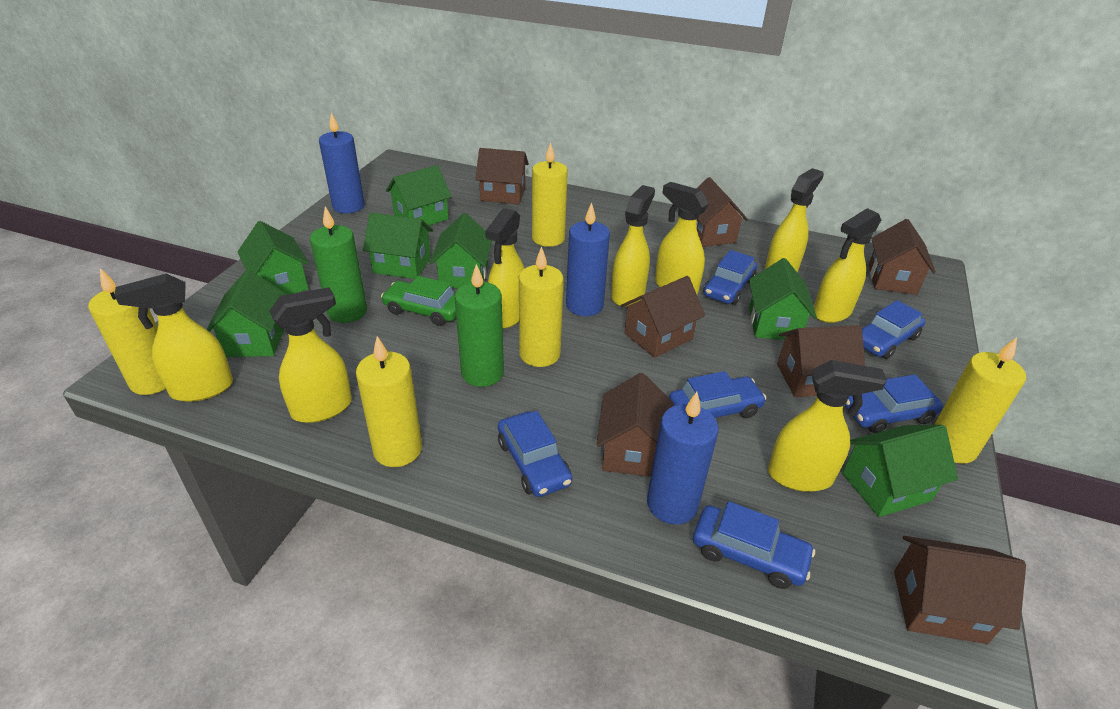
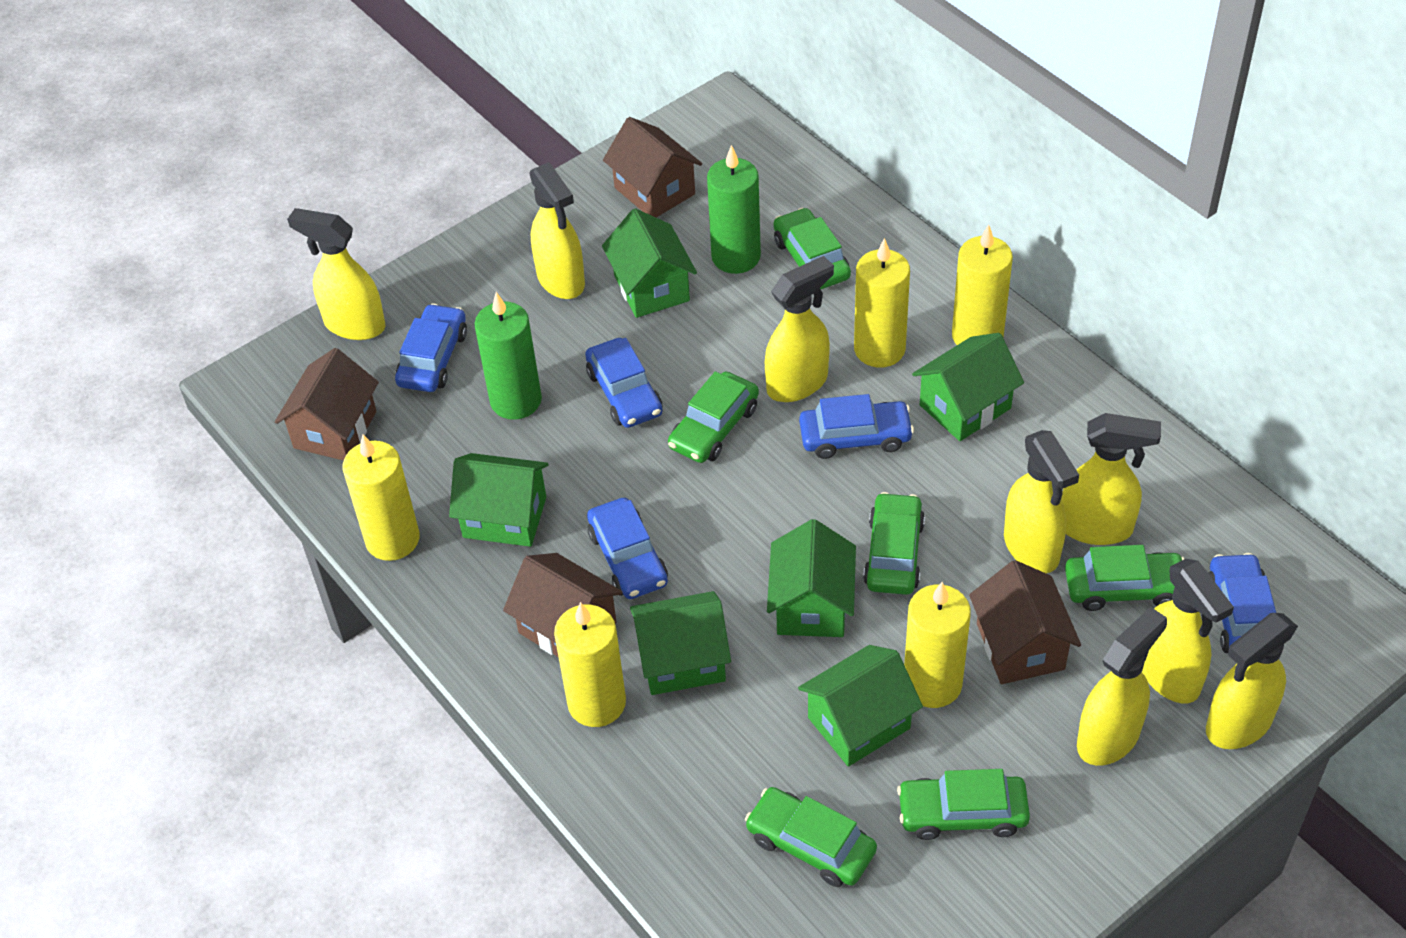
blue candle: 3 -> 0
blue car: 6 -> 5
brown house: 7 -> 4
green car: 1 -> 6
green house: 7 -> 6

